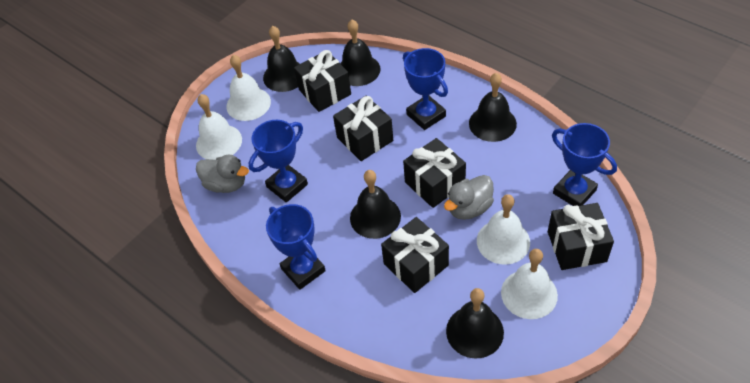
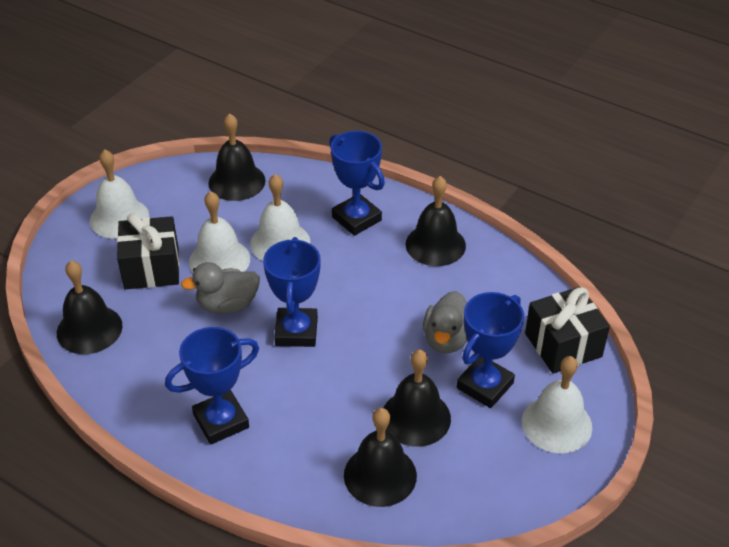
black gift: 5 -> 2

